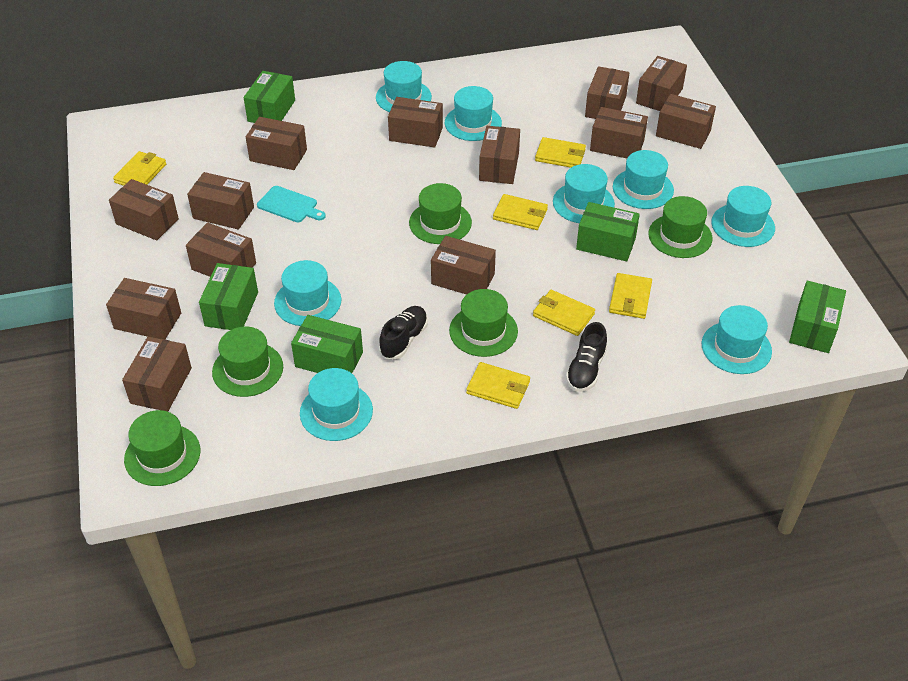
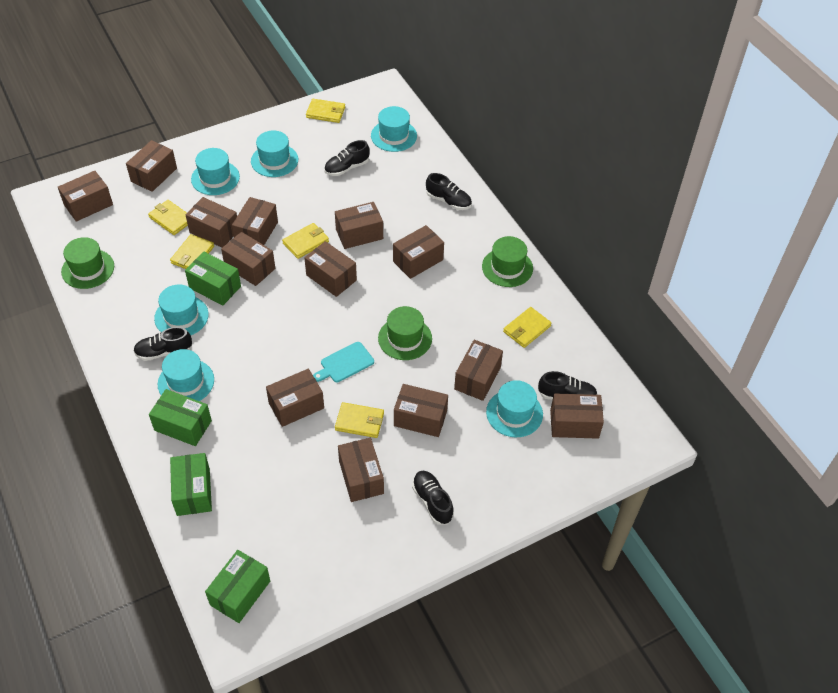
black shoe: 2 -> 5
green box: 5 -> 4
green hat: 5 -> 3
turquoise hat: 8 -> 6

